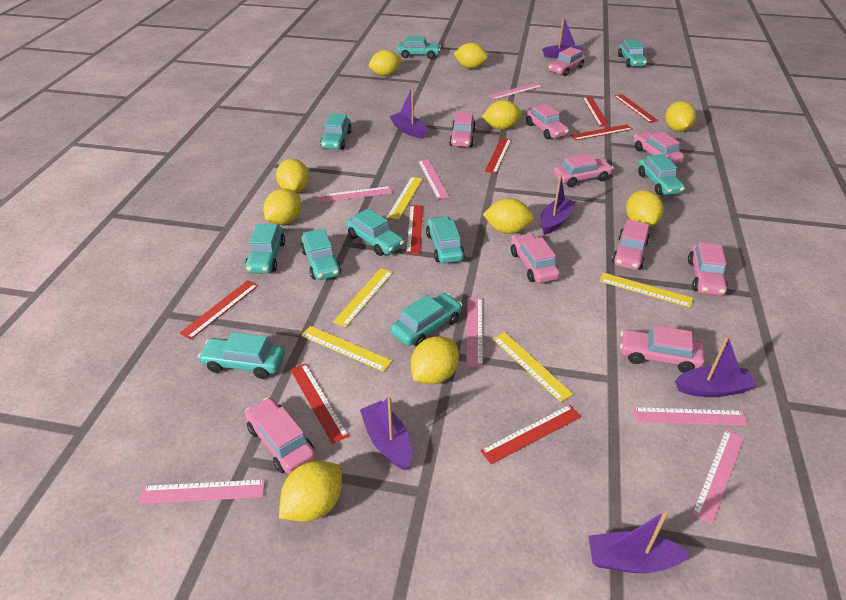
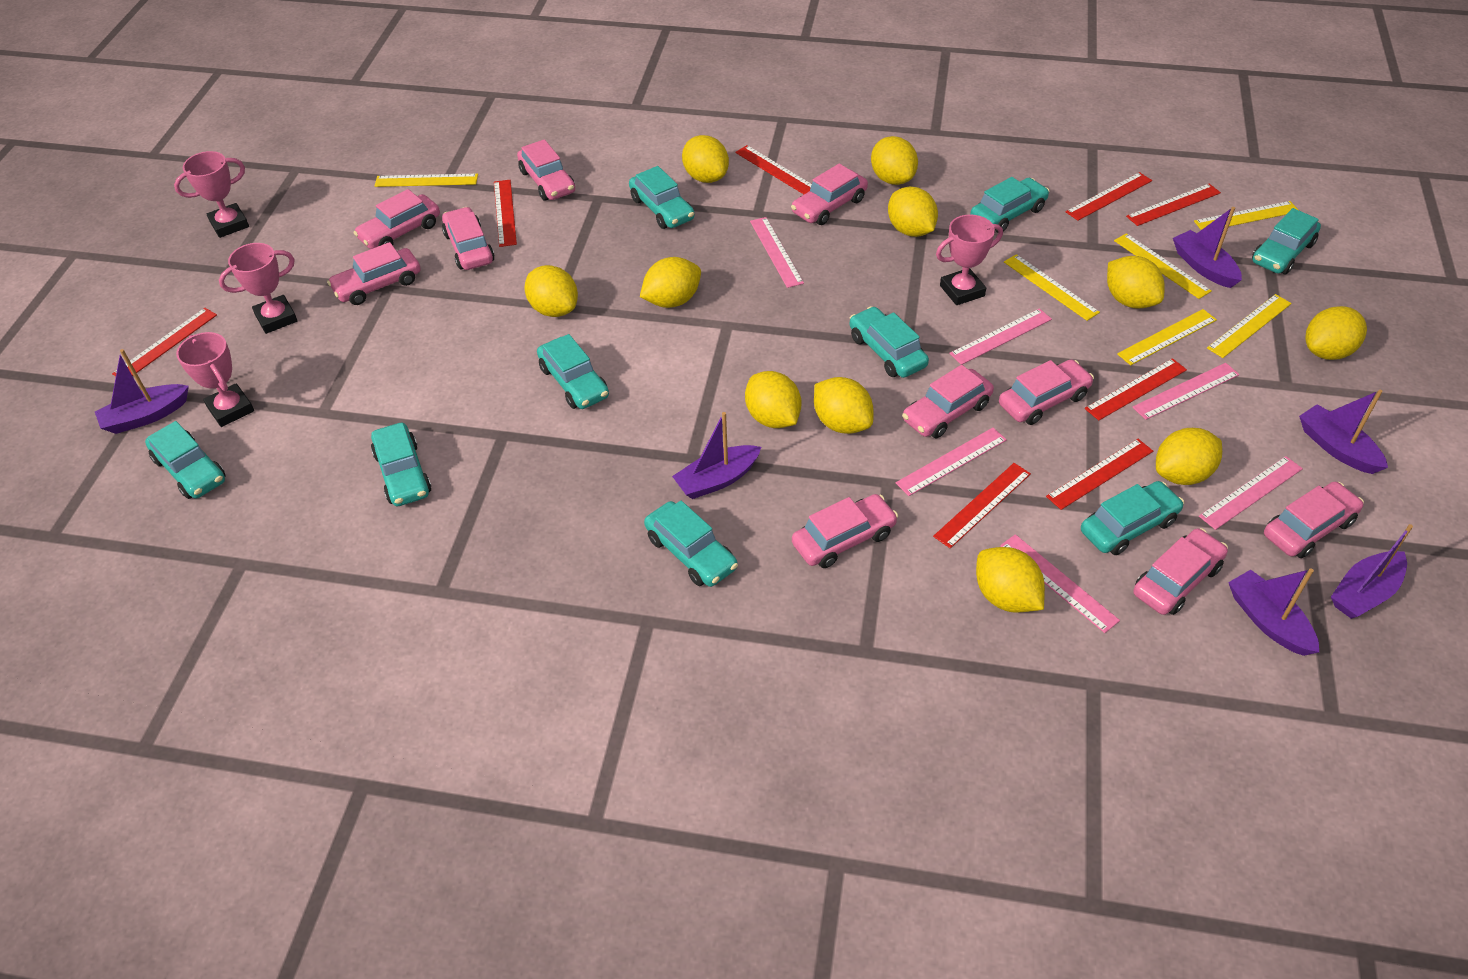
pink ruler: 7 -> 6
pink trophy: 0 -> 4
turquoise car: 10 -> 9
yellow lemon: 10 -> 11
yellow ruler: 5 -> 6

